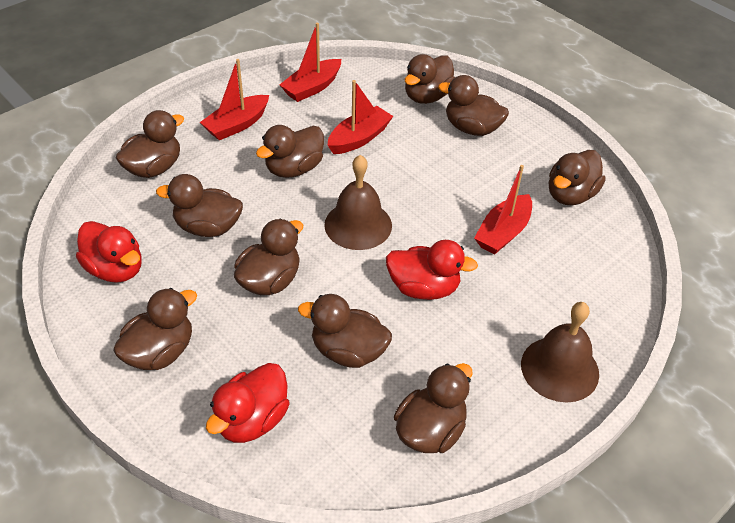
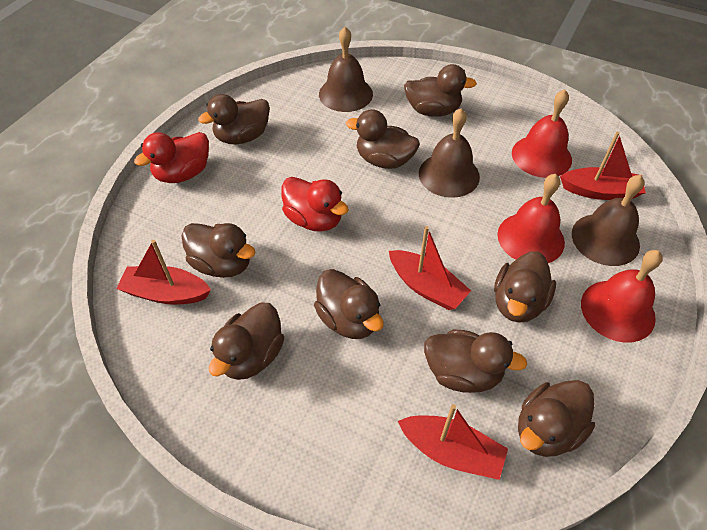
brown bell: 2 -> 3
brown duck: 10 -> 9
red bell: 0 -> 3
red duck: 3 -> 2

